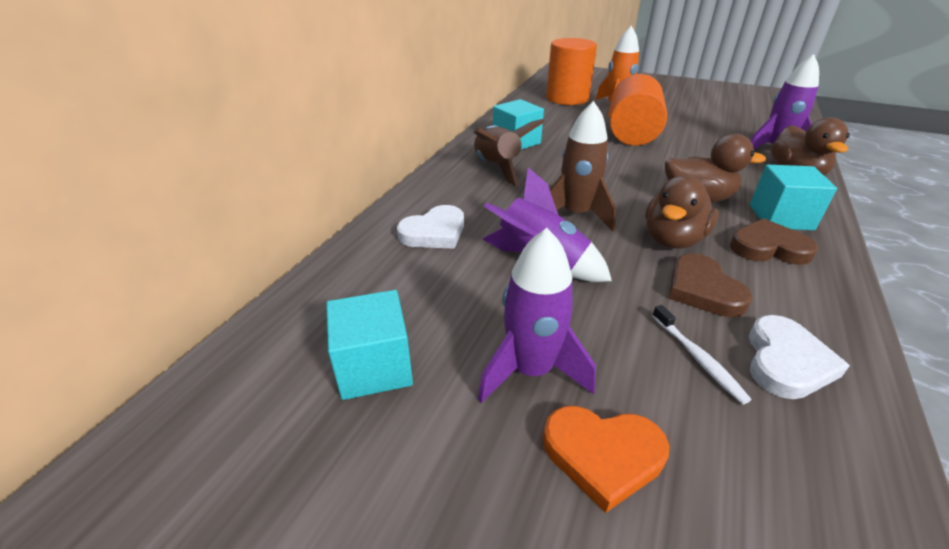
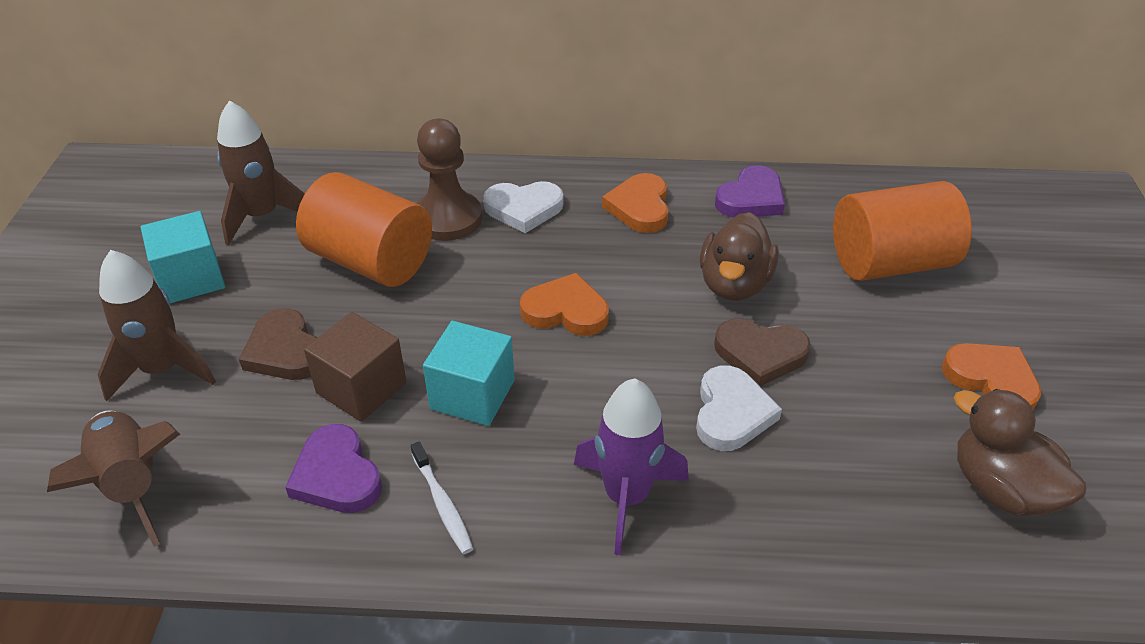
brown cube: 0 -> 1
brown duck: 3 -> 2
brown pawn: 0 -> 1
brown rocket: 2 -> 3
orange heart: 1 -> 3
orange rocket: 1 -> 0
purple heart: 0 -> 2
purple rocket: 3 -> 1
turquoise cube: 3 -> 2

